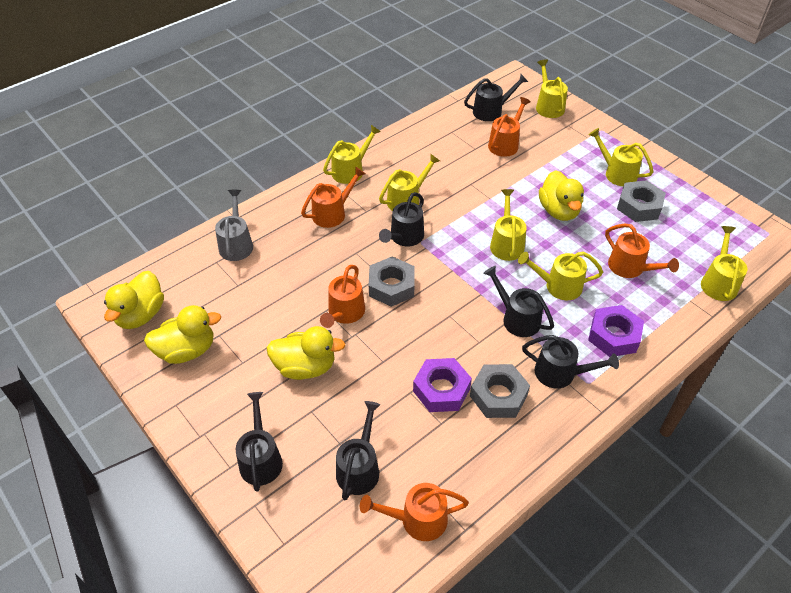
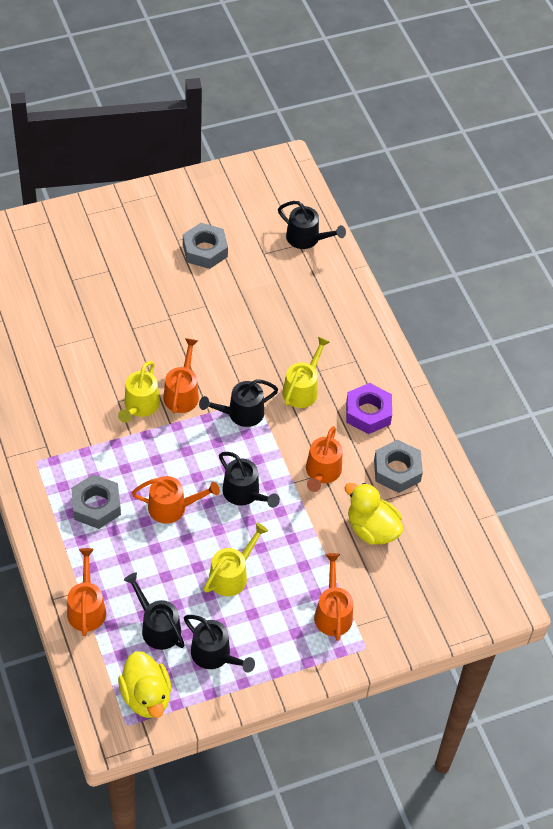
black watering can: 6 -> 5
grey watering can: 1 -> 0
purple nut: 2 -> 1
yellow duck: 4 -> 2
yellow watering can: 7 -> 3

